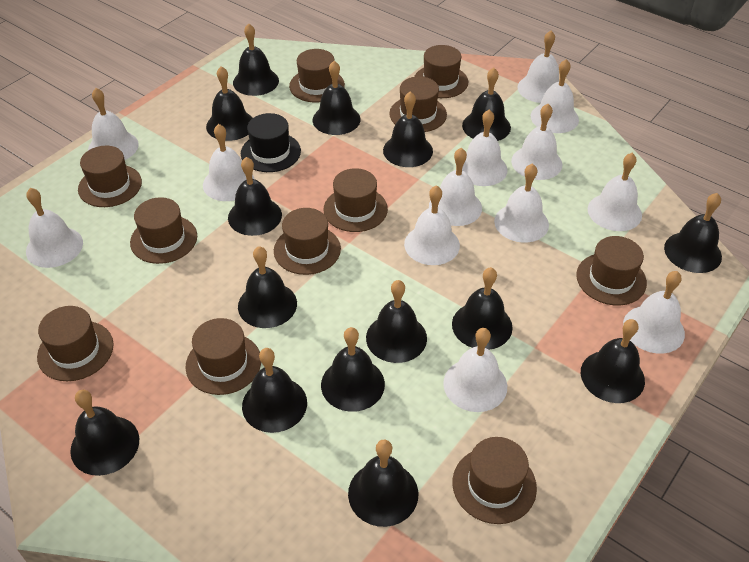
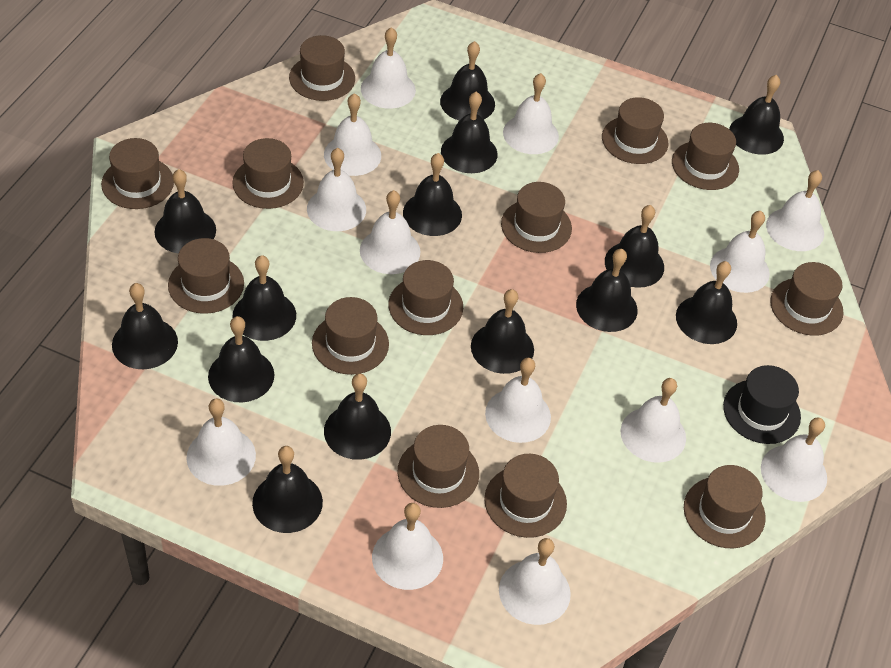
black bell: 15 -> 14
brown hat: 11 -> 13

